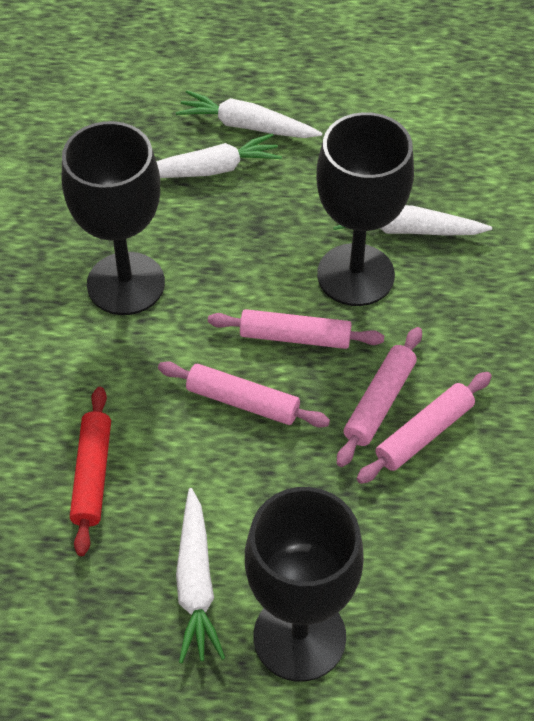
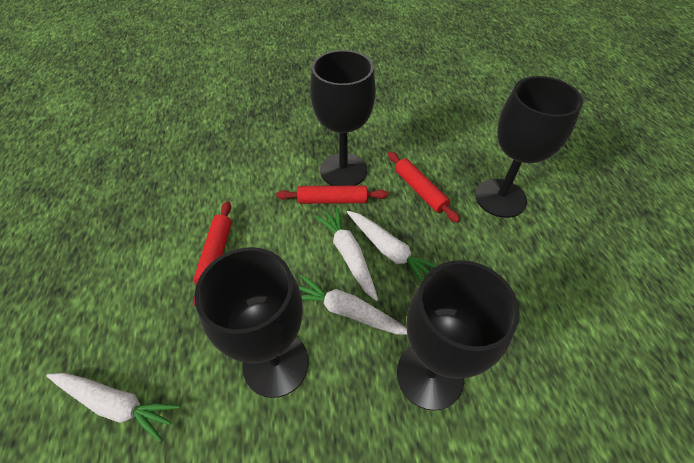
black goblet: 3 -> 4
pink rolling pin: 4 -> 0
red rolling pin: 1 -> 3

